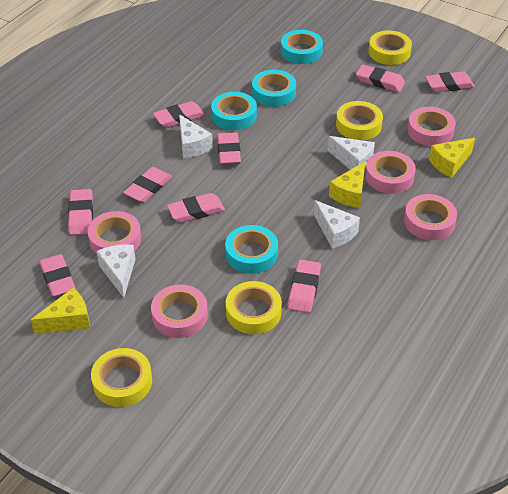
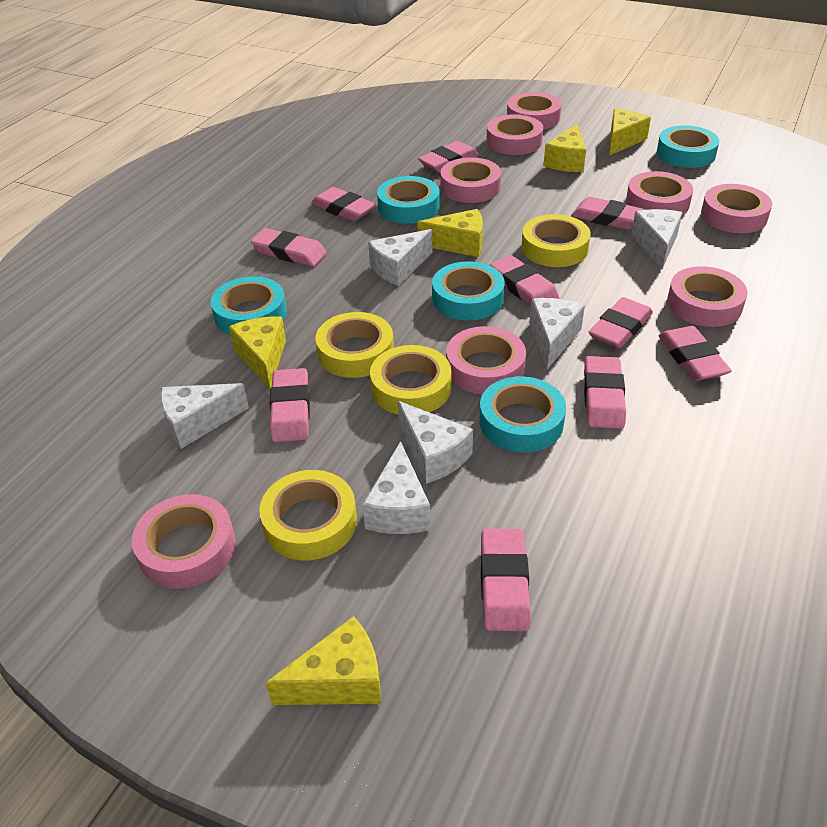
pink eraser: 9 -> 10
pink tape: 5 -> 8
turquoise tape: 4 -> 5
white cheese: 4 -> 6
yellow cheese: 3 -> 5

